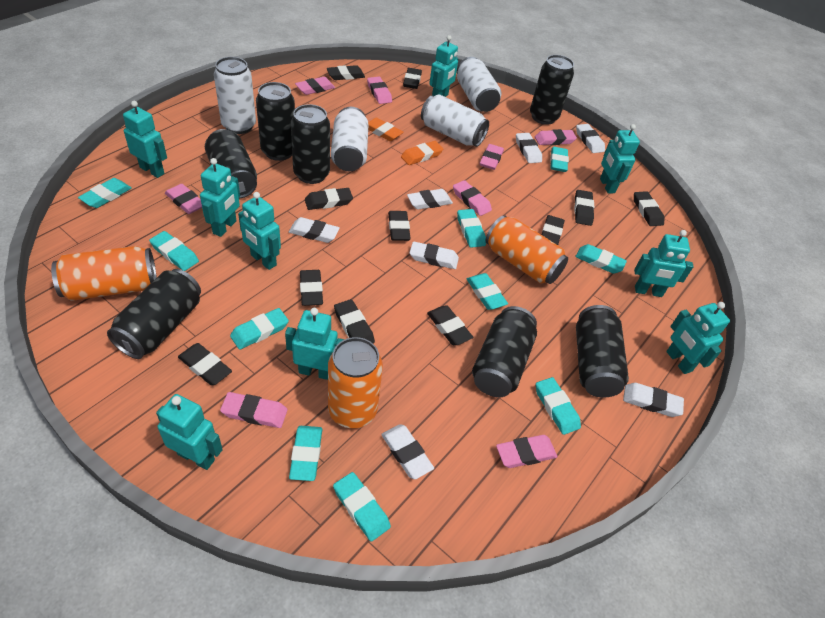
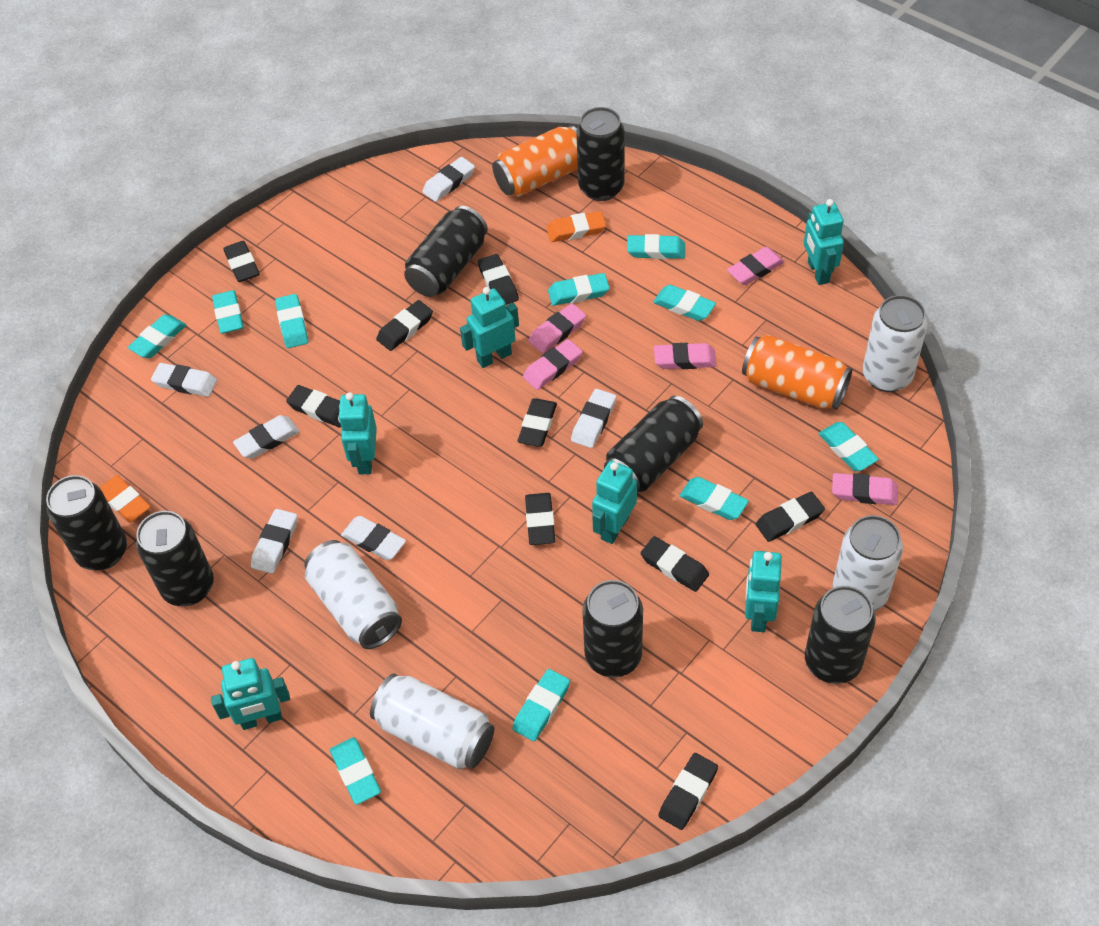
black eraser: 11 -> 9
orange can: 3 -> 2
pink eraser: 8 -> 5
turquoise robot: 9 -> 6
white eraser: 7 -> 6

